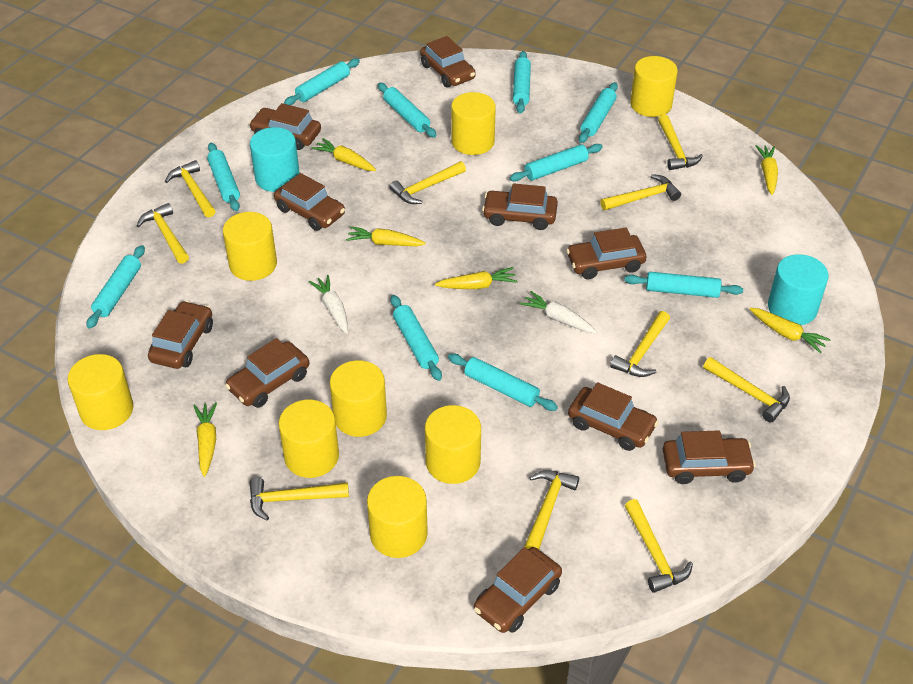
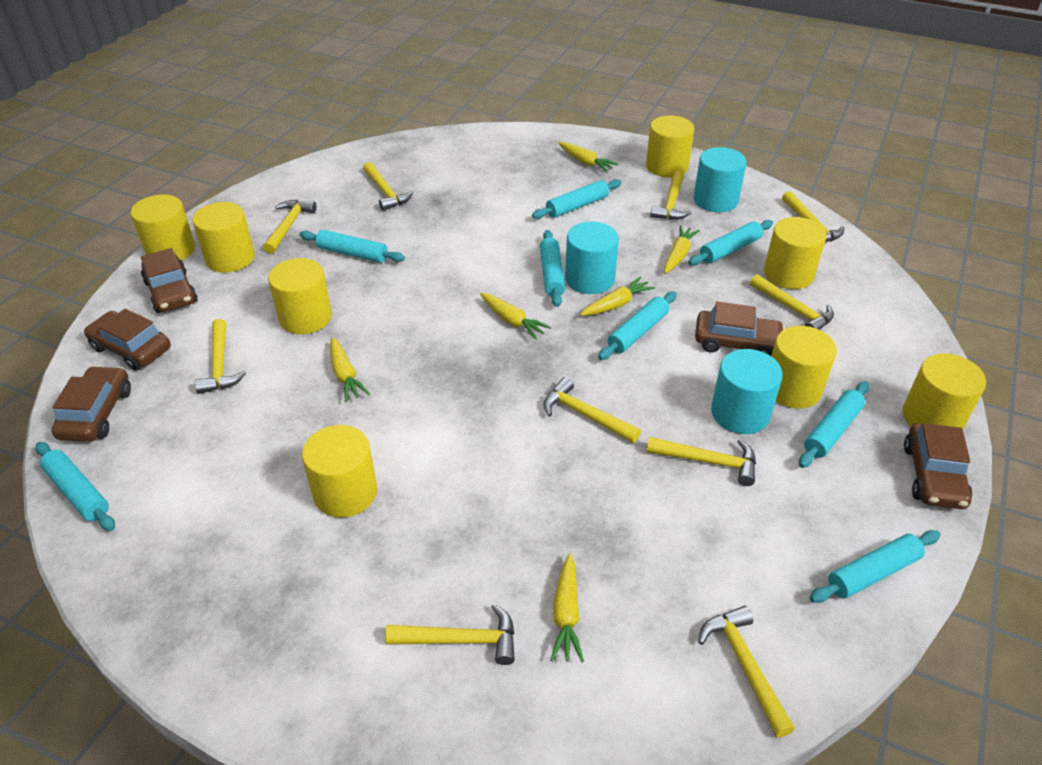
brown car: 10 -> 5
turquoise cylinder: 2 -> 3
turquoise rolling pin: 10 -> 8
white carrot: 2 -> 0

